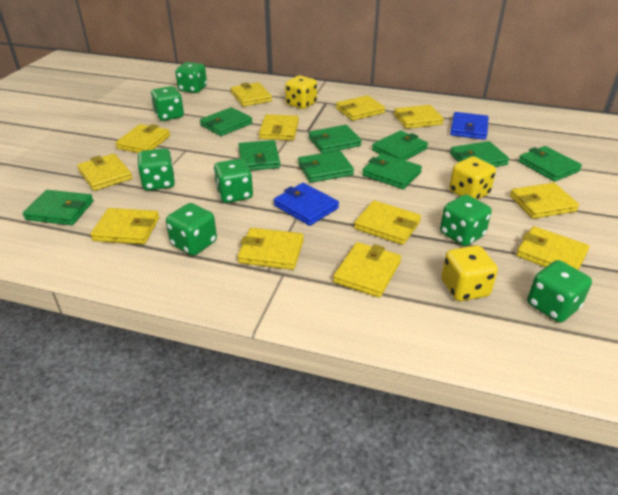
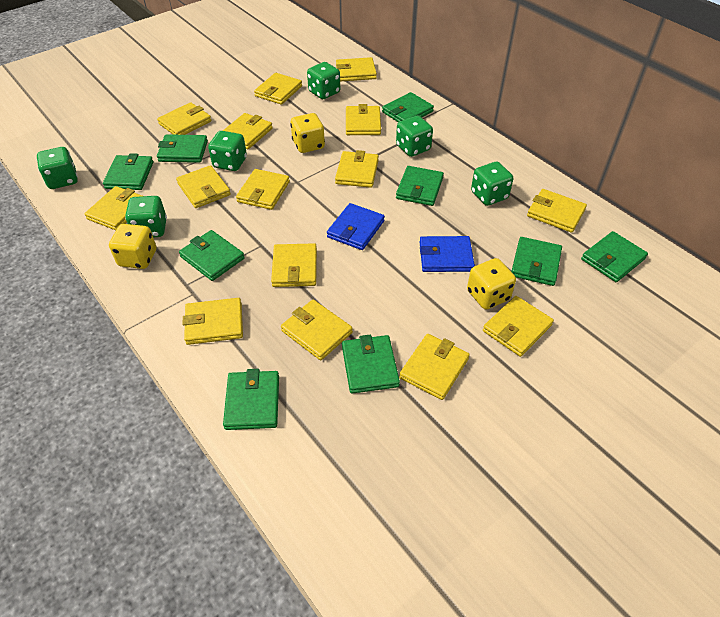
green dice: 7 -> 6
yellow wallet: 12 -> 15

